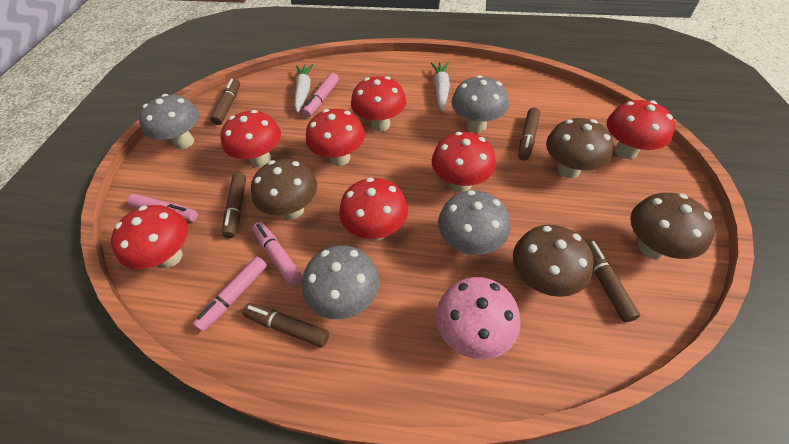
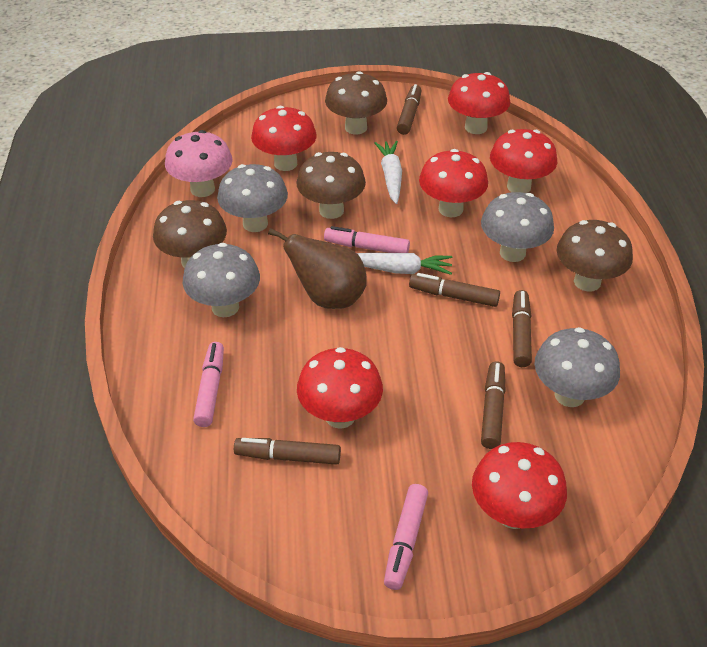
brown pear: 0 -> 1
pink marker: 4 -> 3
red mushroom: 7 -> 6

